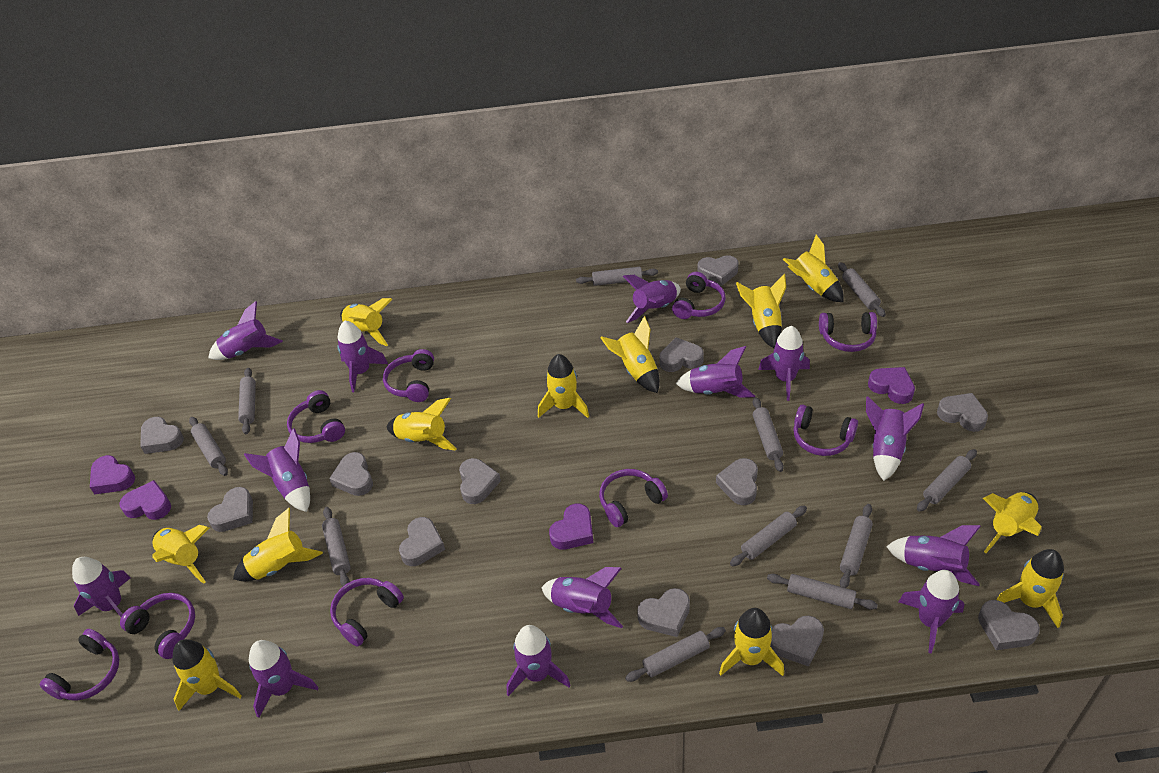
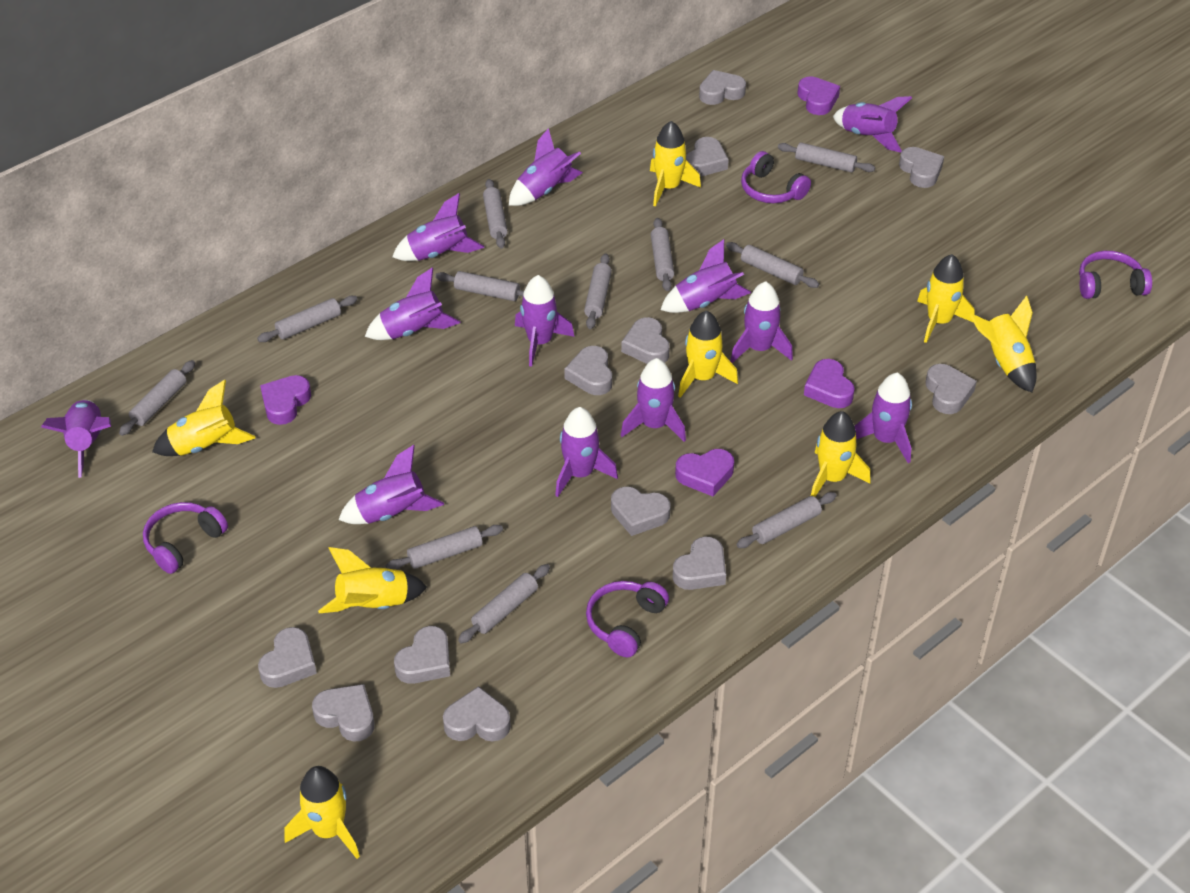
purple headphones: 9 -> 4
purple rocket: 13 -> 12
yellow rocket: 12 -> 8

